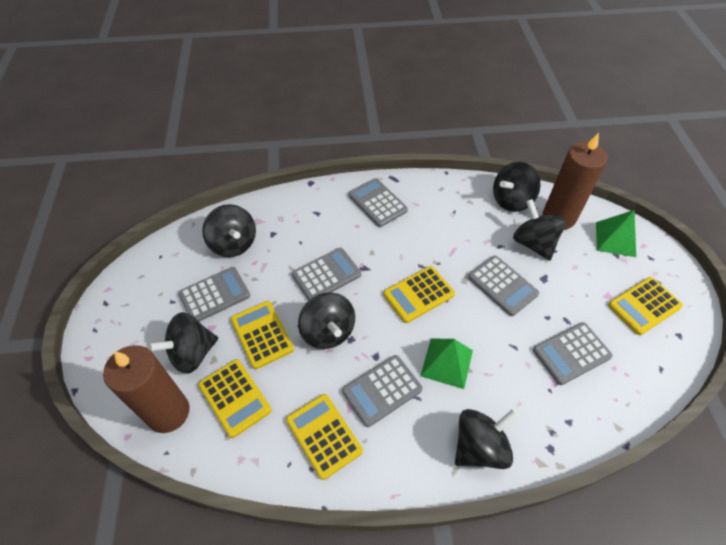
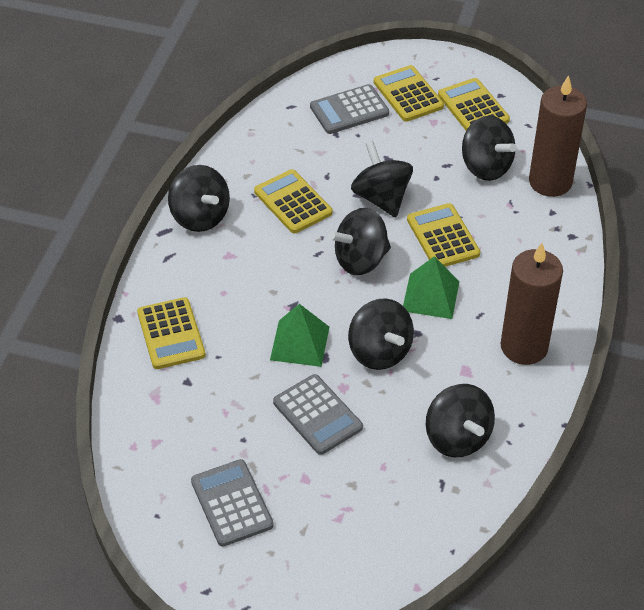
grey calculator: 6 -> 3

